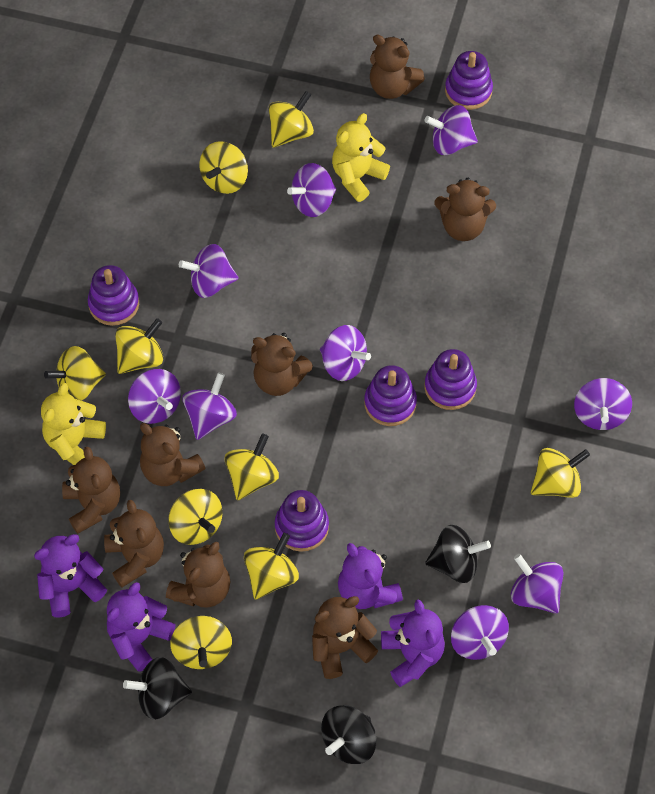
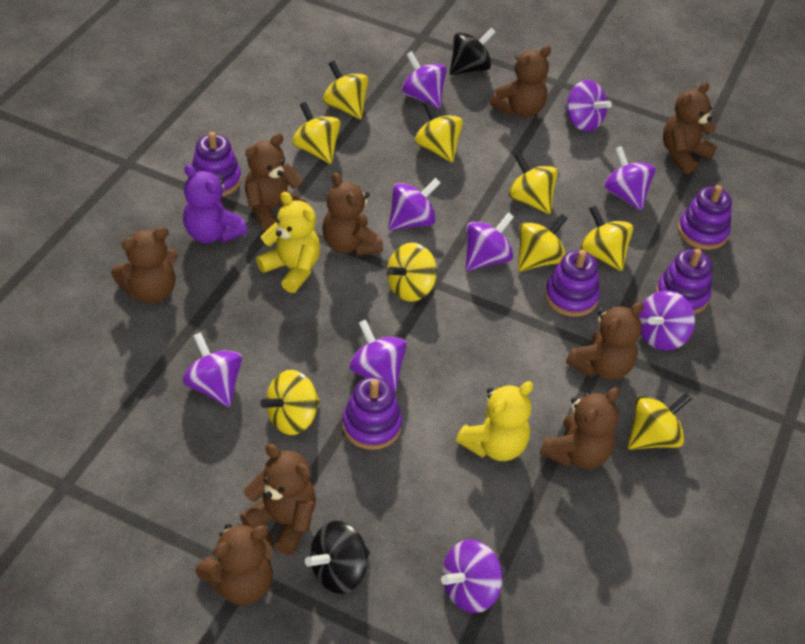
black spinning top: 3 -> 2
brown teddy bear: 8 -> 9
purple teddy bear: 4 -> 1

